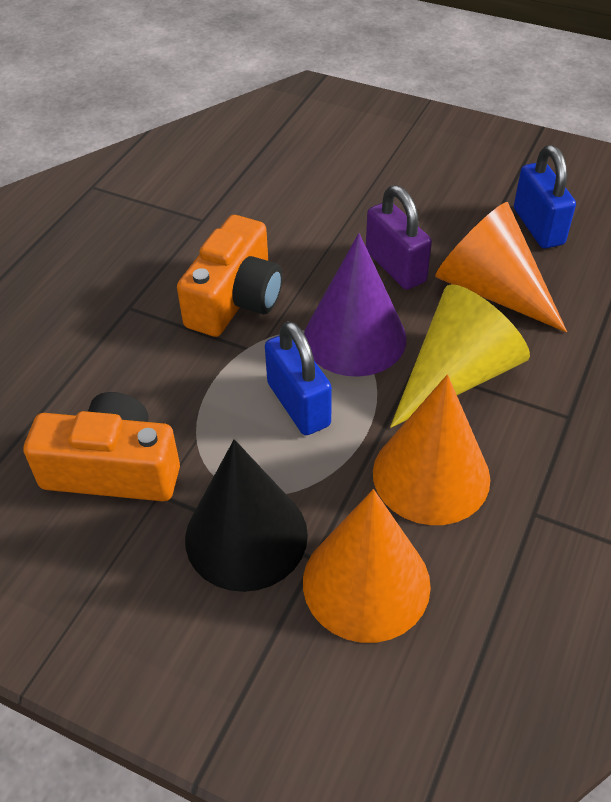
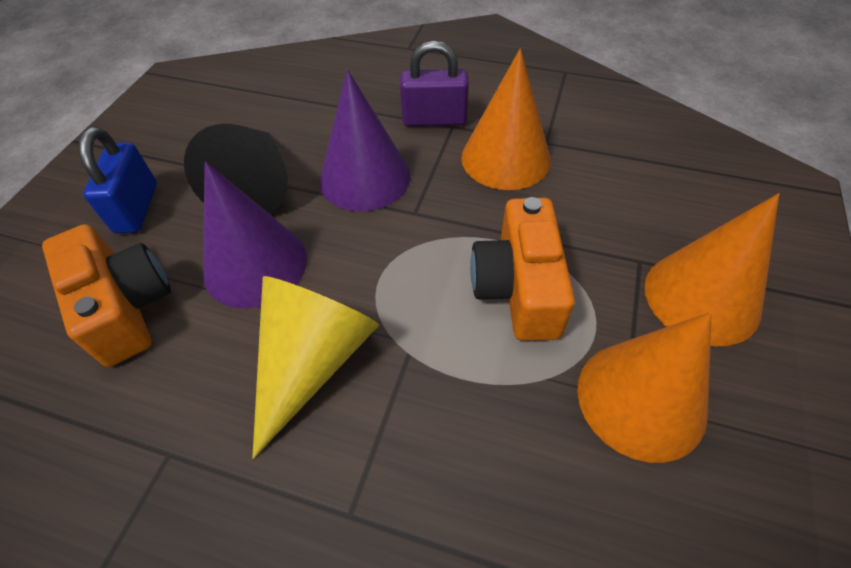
blue padlock: 2 -> 1
purple cone: 1 -> 2

